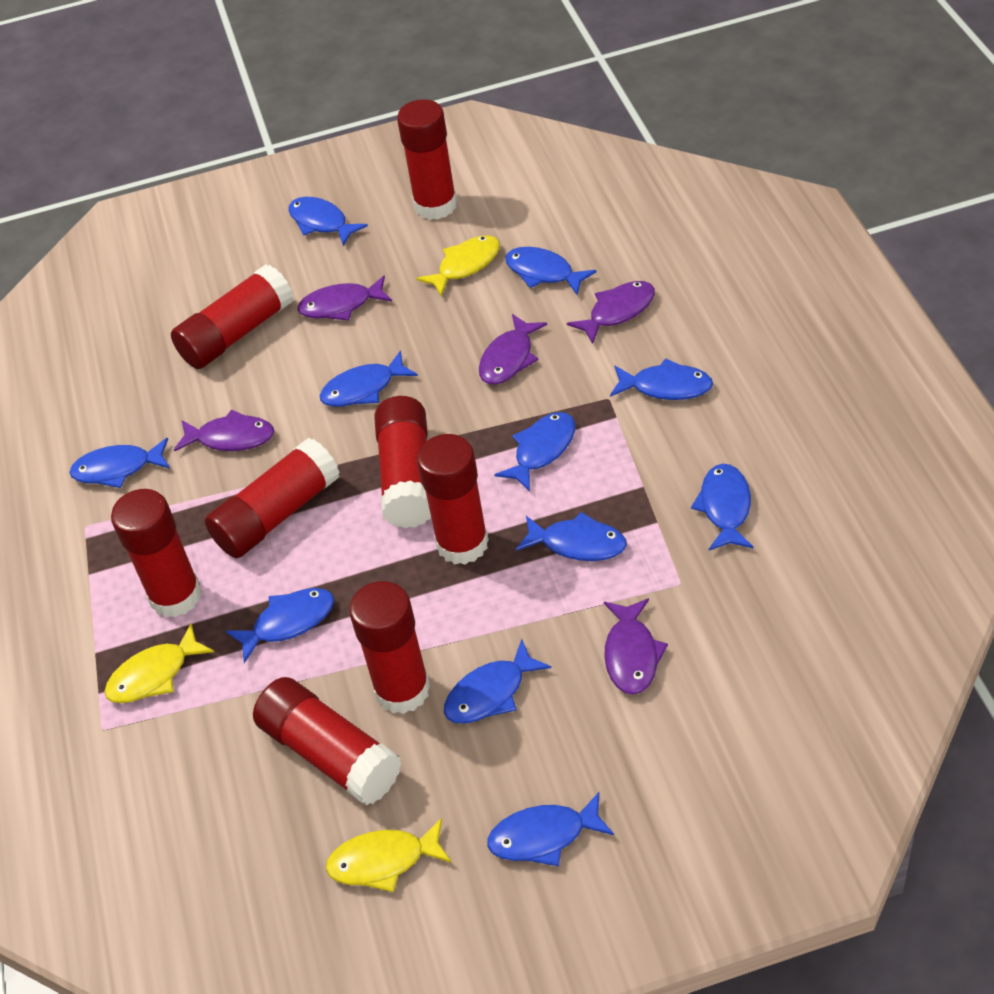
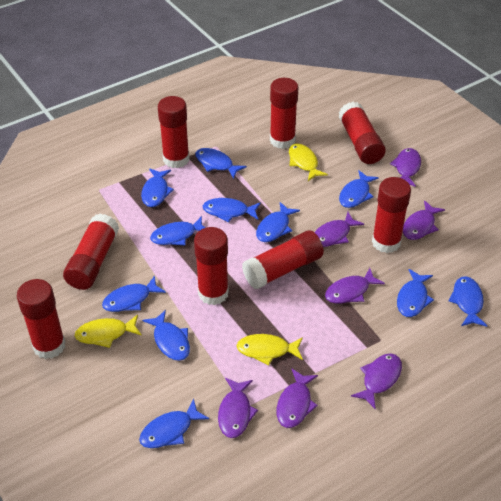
purple fish: 5 -> 7

